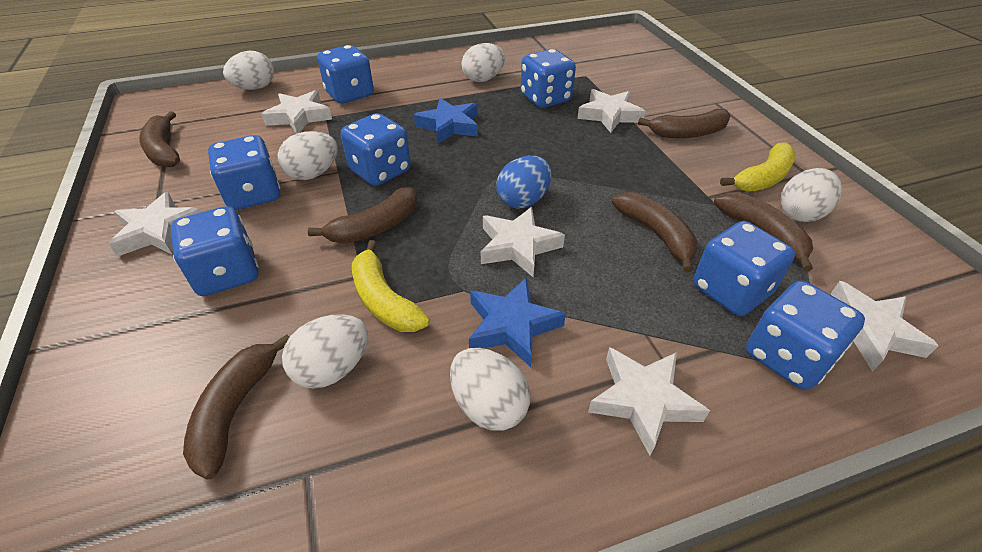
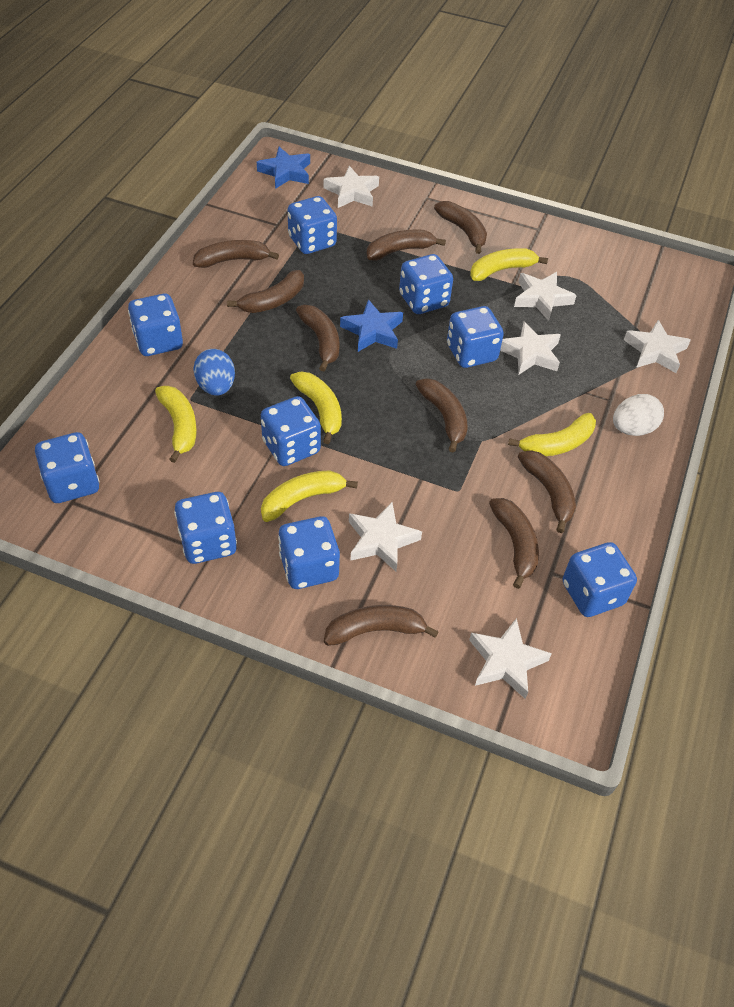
blue dice: 7 -> 9
brown banana: 6 -> 9
white egg: 6 -> 1
yellow banana: 2 -> 5

